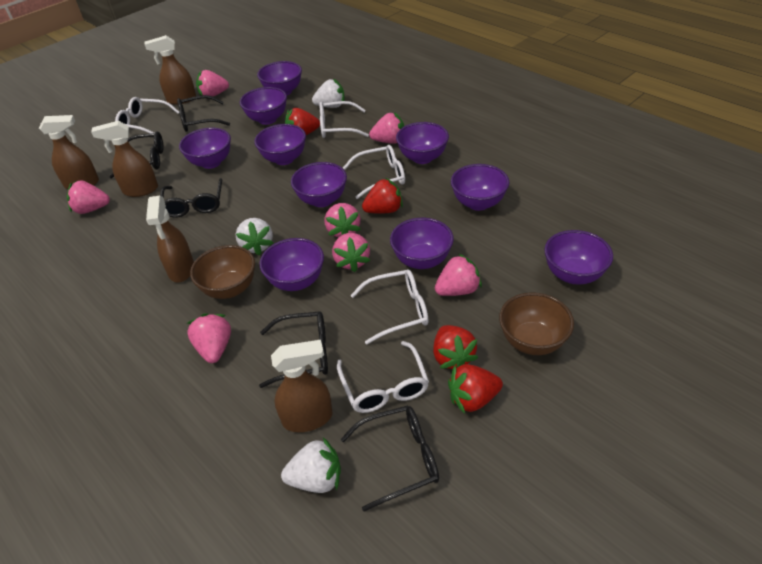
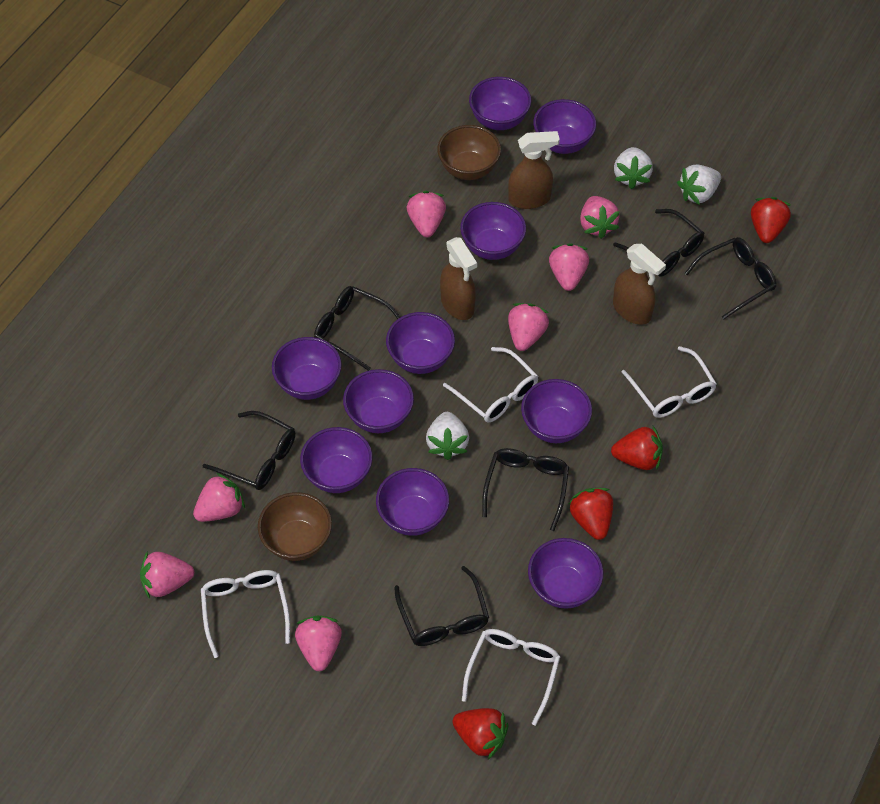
black glasses: 5 -> 6
brown spray bottle: 5 -> 3
white glasses: 5 -> 4

